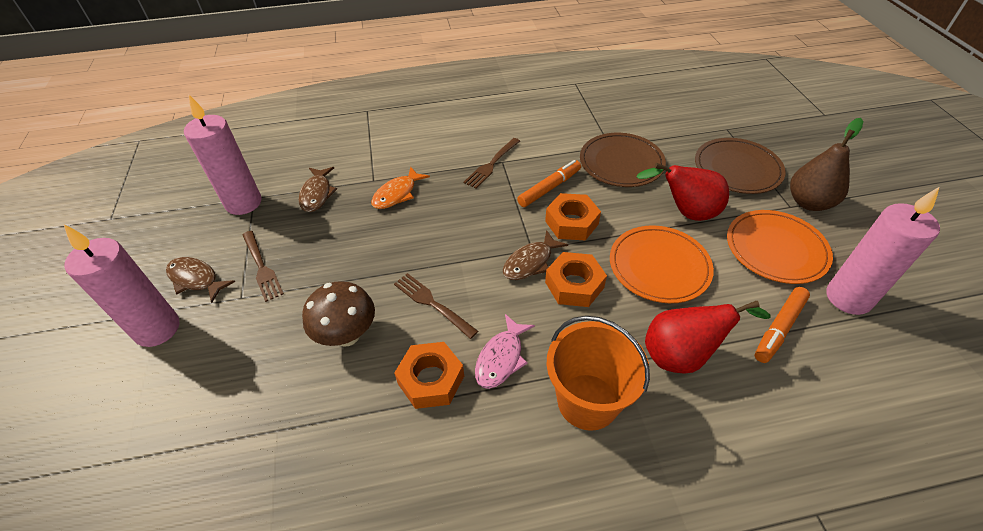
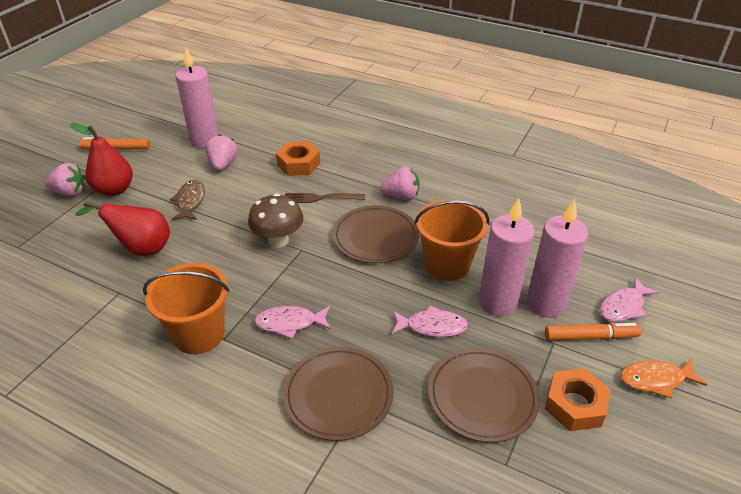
brown fish: 3 -> 1
brown fork: 3 -> 1
brown pear: 1 -> 0
brown plate: 2 -> 3
orange bucket: 1 -> 2
orange nut: 3 -> 2
orange plate: 2 -> 0
pink fish: 1 -> 3
pink strawberry: 0 -> 3

